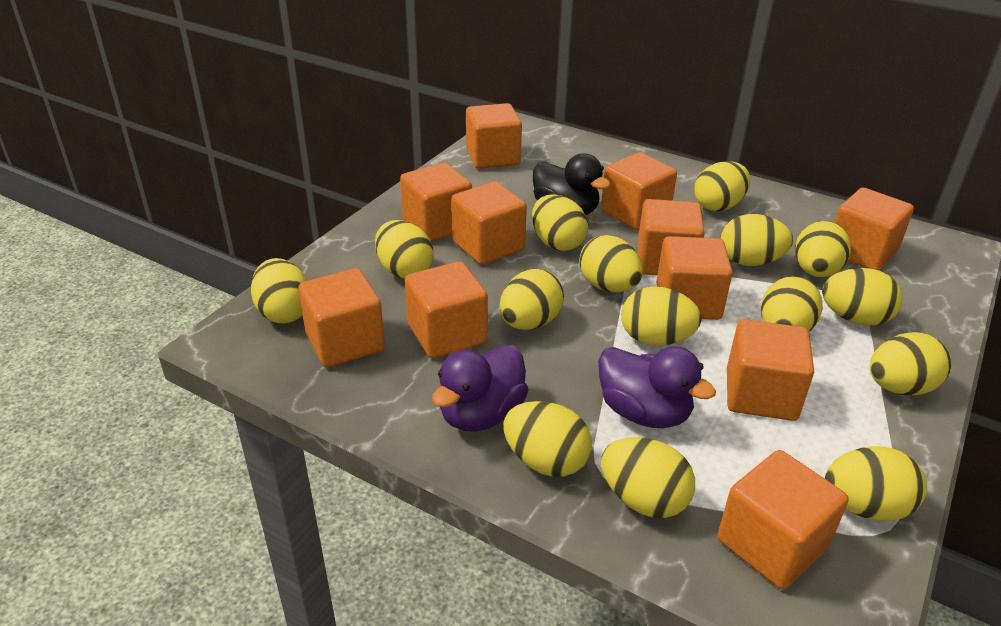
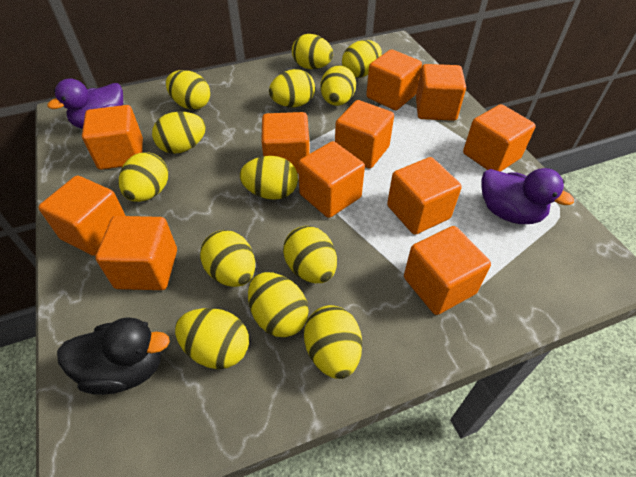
yellow egg: 15 -> 13

